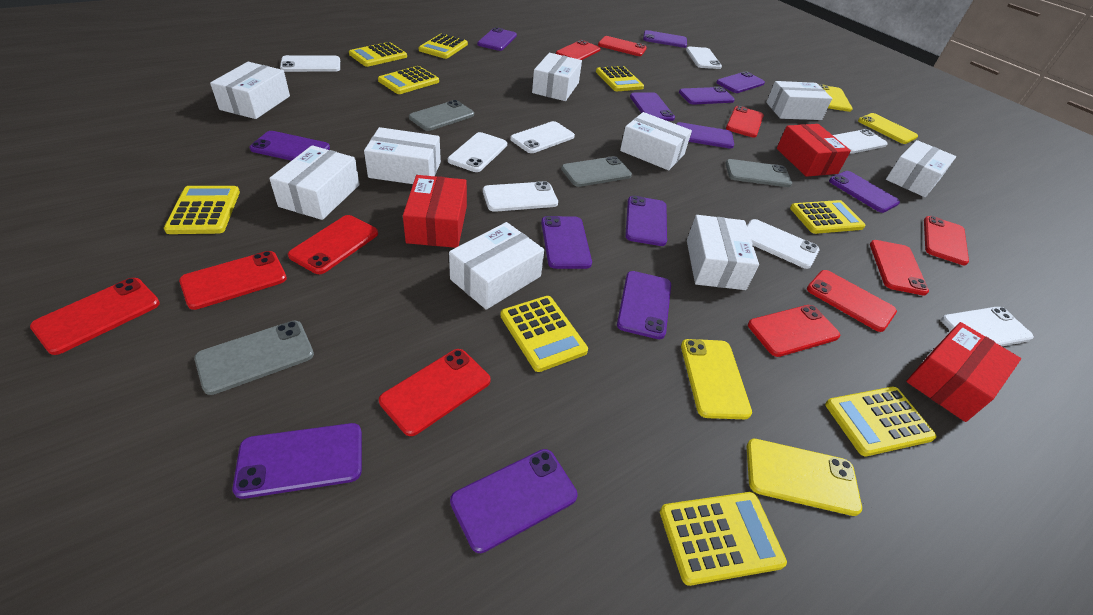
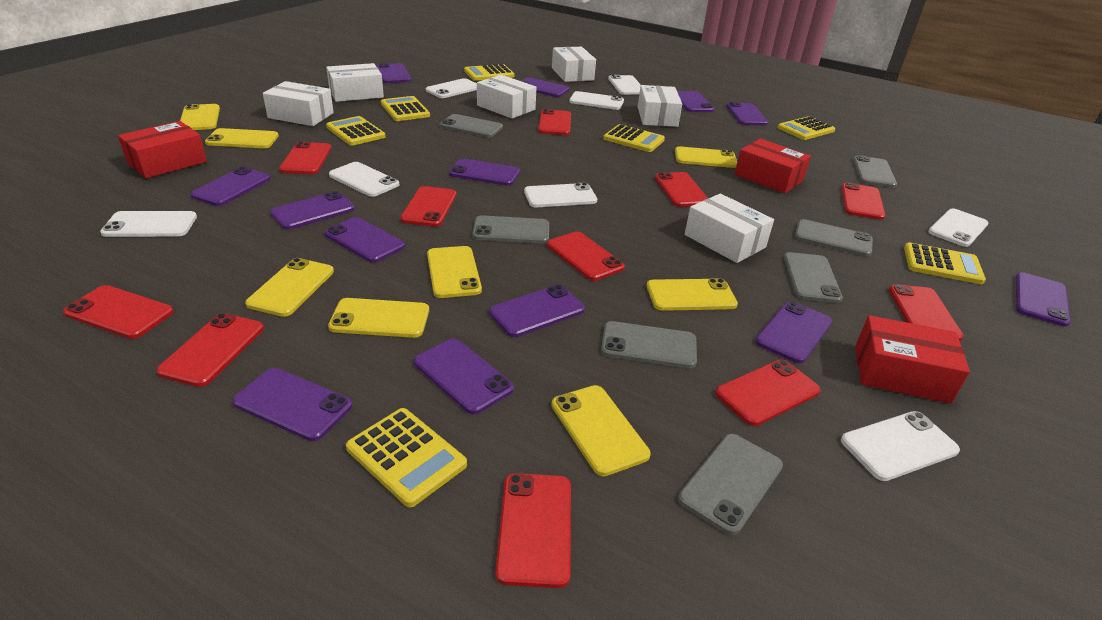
grey phone: 4 -> 7
white box: 9 -> 6
yellow calculator: 9 -> 7
yellow phone: 4 -> 8

